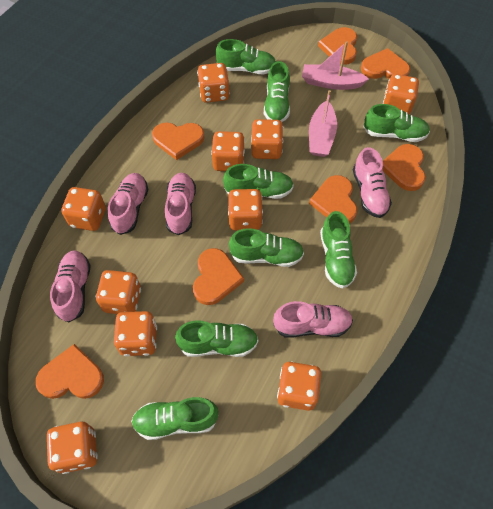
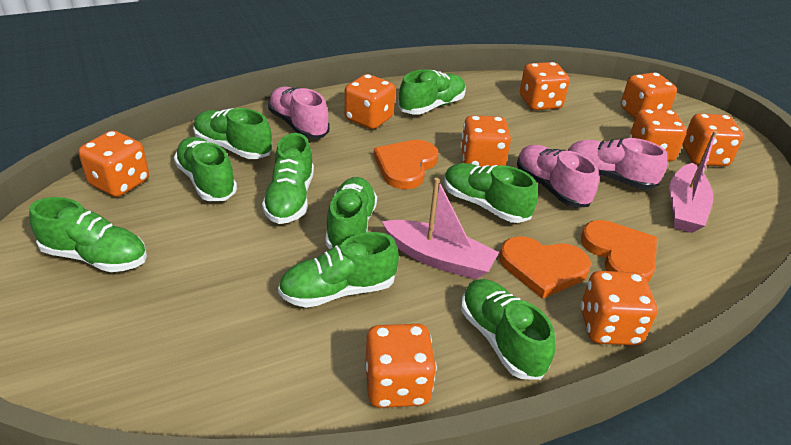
green shoe: 8 -> 9
orange dice: 10 -> 9
orange heart: 7 -> 3
pink shoe: 5 -> 3

